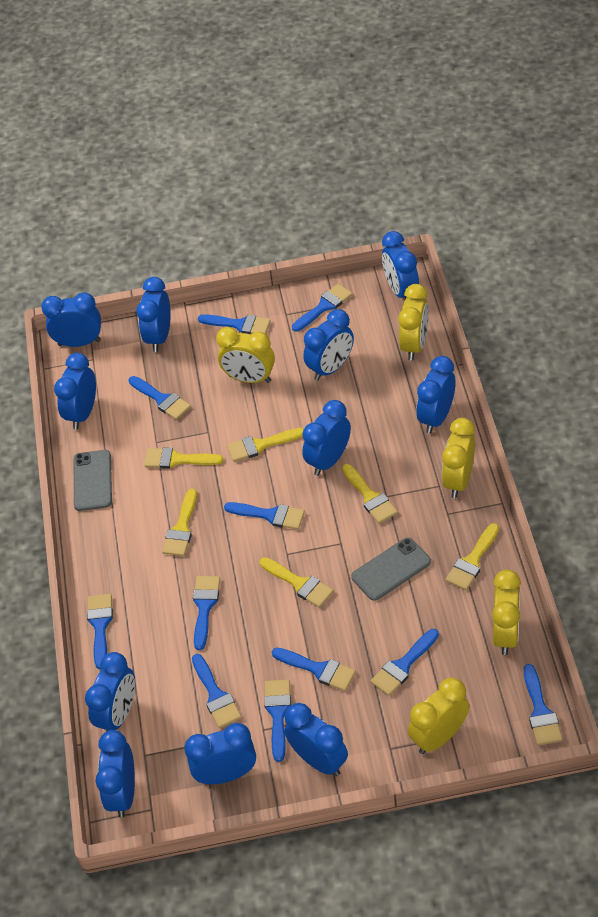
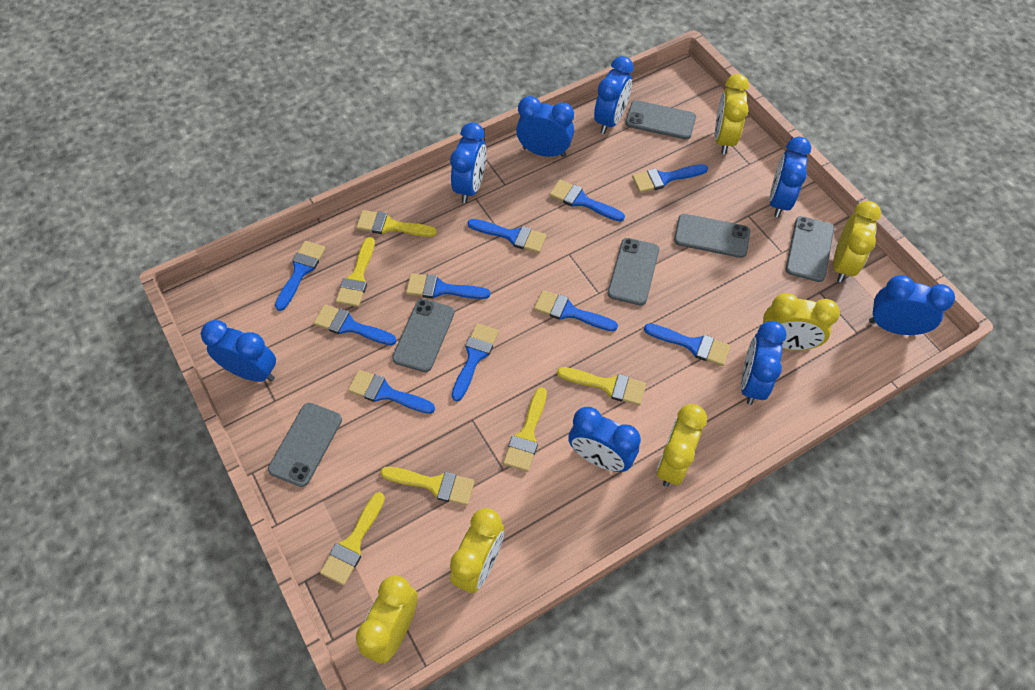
blue brush: 11 -> 10
blue clock: 11 -> 8
grey phone: 2 -> 6
yellow clock: 5 -> 6

